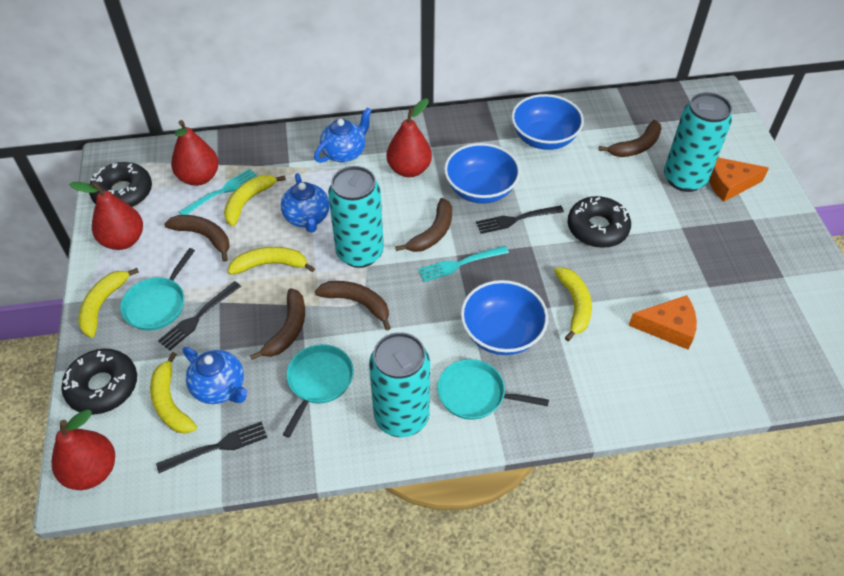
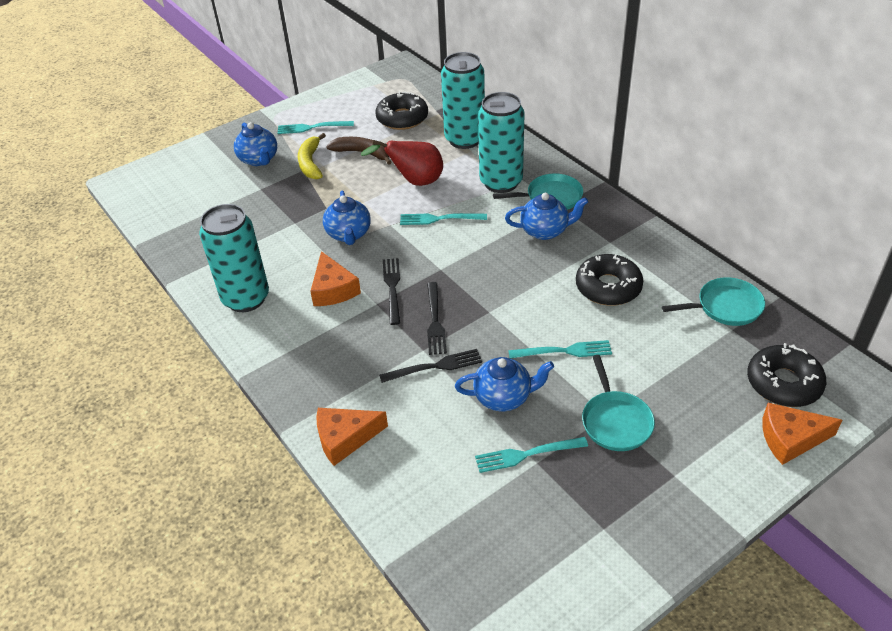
blue bowl: 3 -> 0
blue teapot: 3 -> 4
brown banana: 5 -> 1
orange cheese: 2 -> 3
red pear: 4 -> 1
turquoise fork: 2 -> 4
yellow banana: 5 -> 1

